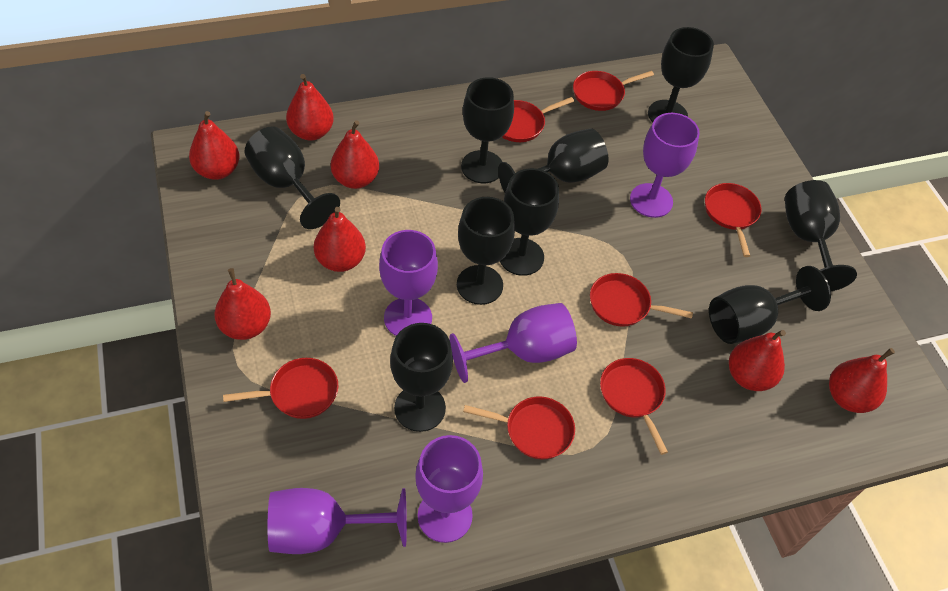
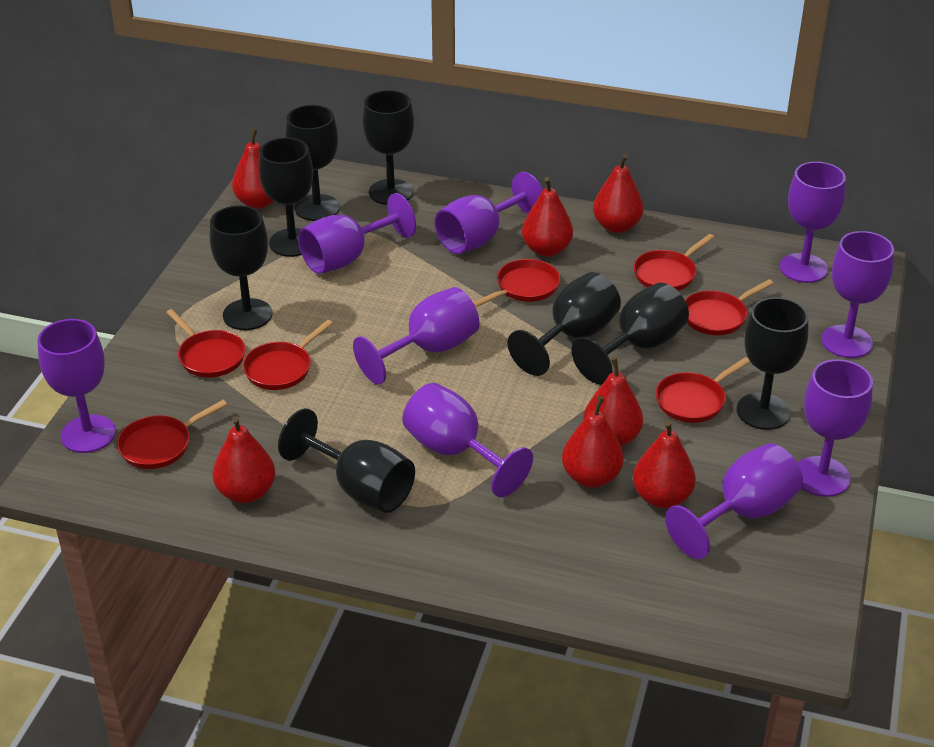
black goblet: 9 -> 8
purple goblet: 5 -> 9

